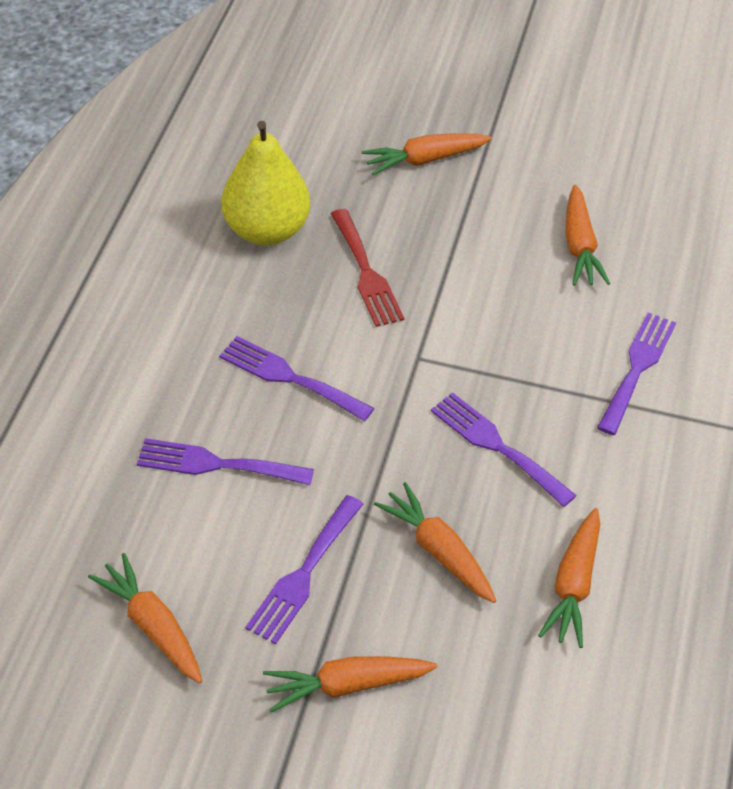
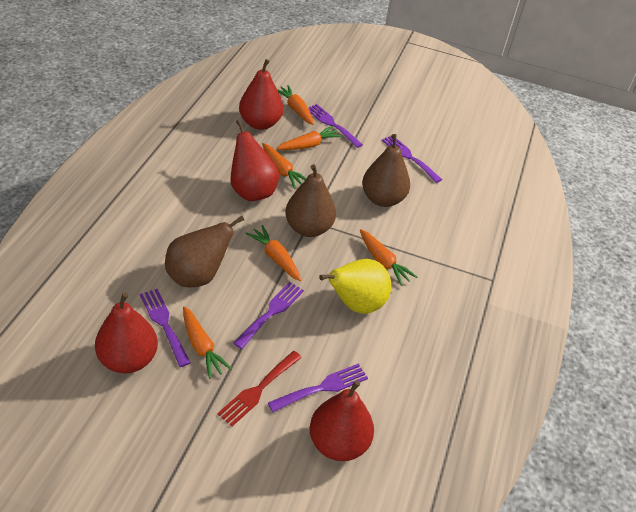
brown pear: 0 -> 3
red pear: 0 -> 4

